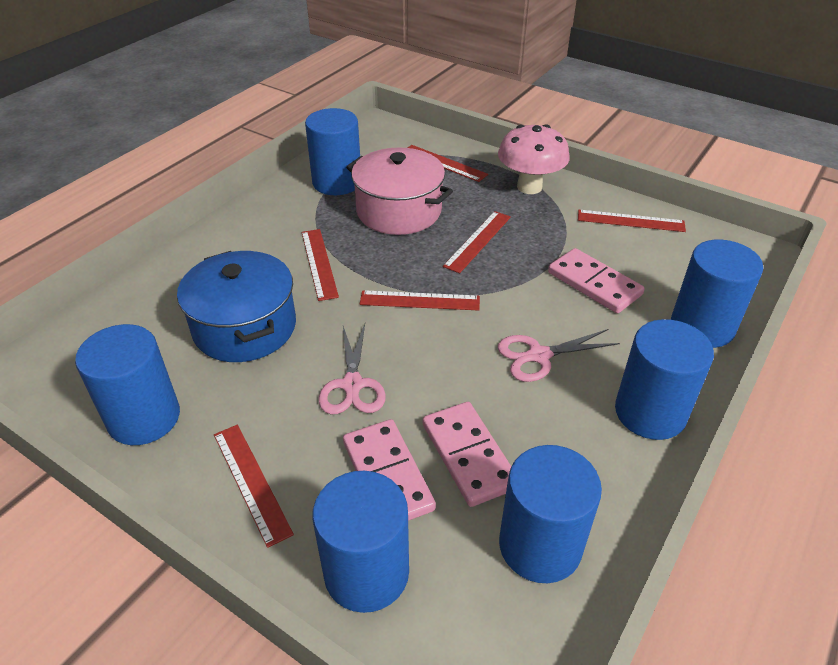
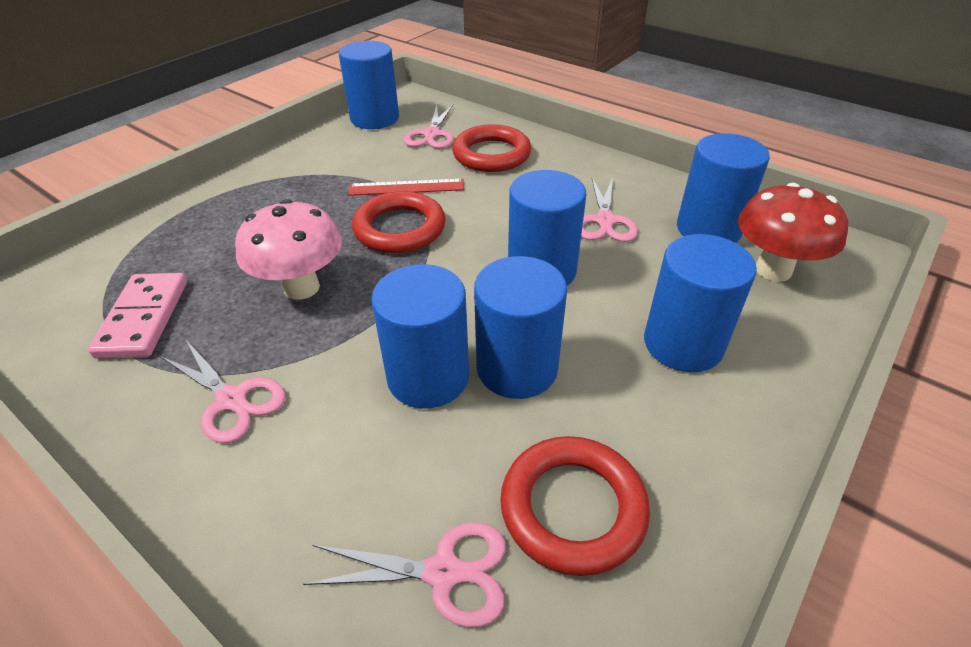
blue pot: 1 -> 0
pink domino: 3 -> 1
pink pot: 1 -> 0
pink scissors: 2 -> 4
red mushroom: 0 -> 1
red ring: 0 -> 3
red ruler: 6 -> 1

